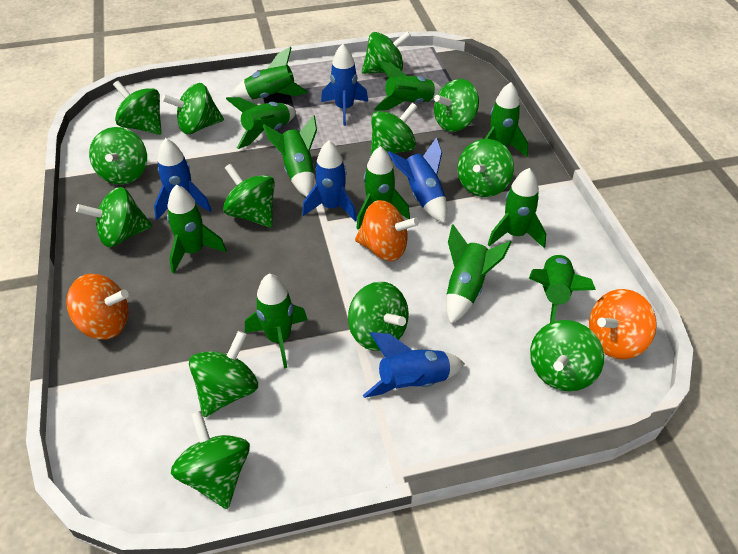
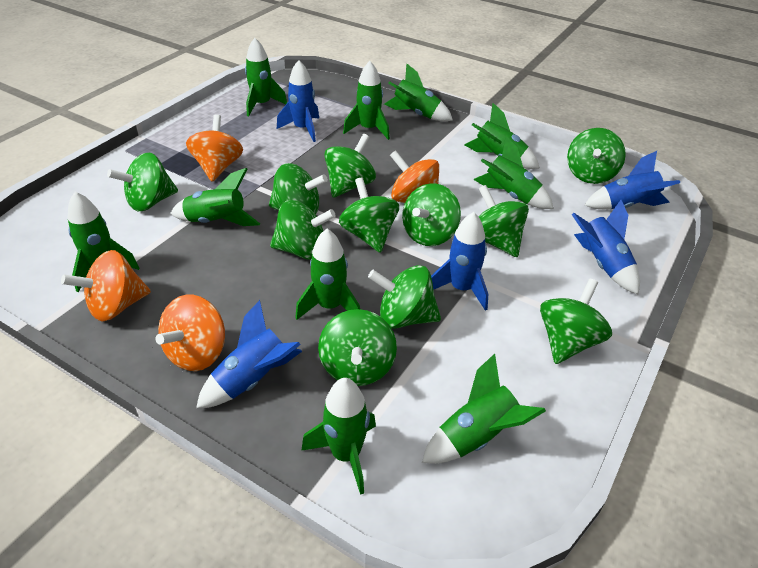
green rocket: 11 -> 10
green spinning top: 13 -> 11
orange spinning top: 3 -> 4

